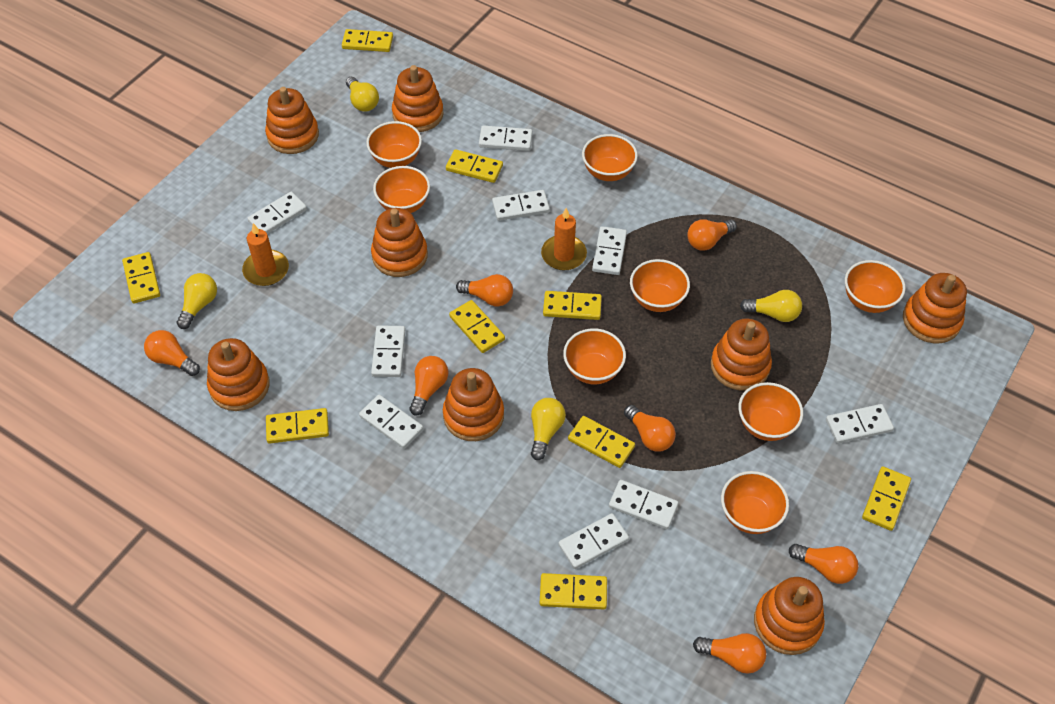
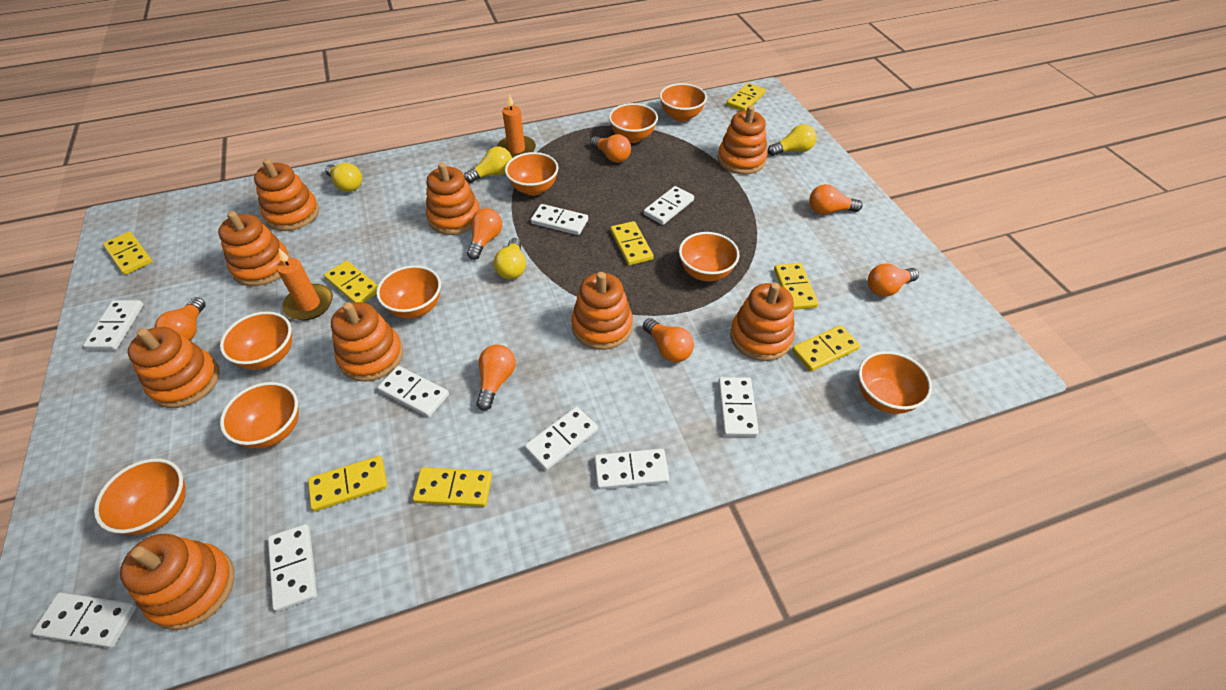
orange bowl: 8 -> 9
orange stacking toy: 8 -> 9
yellow domino: 9 -> 8

